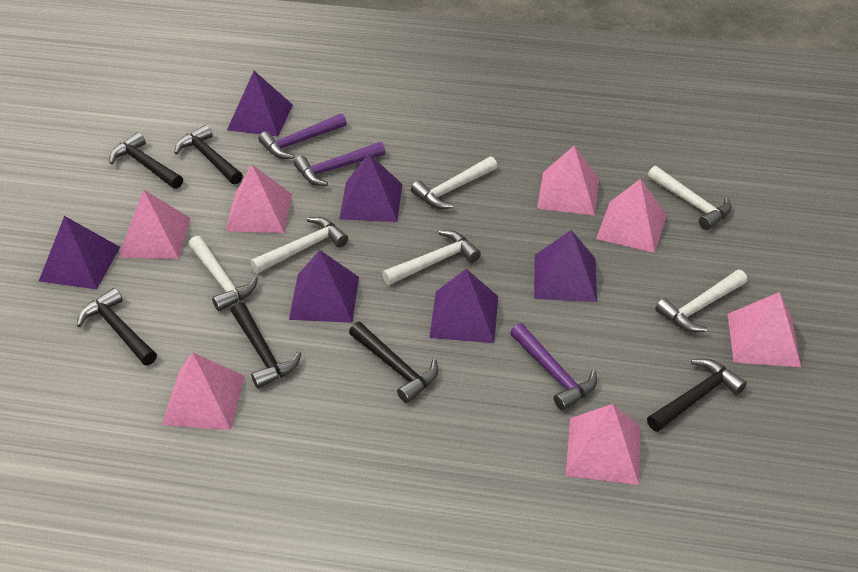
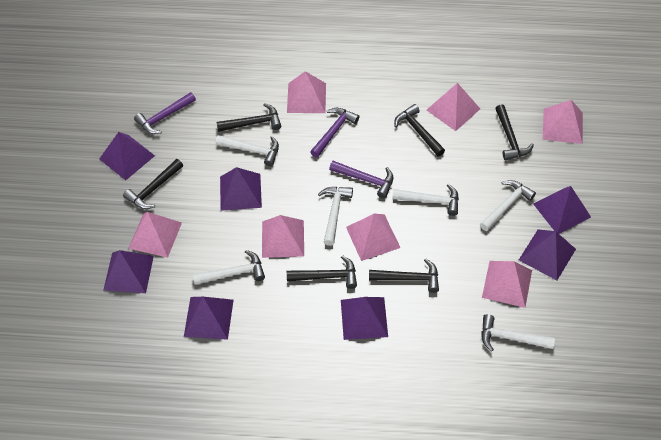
purple pyramid: 6 -> 7

